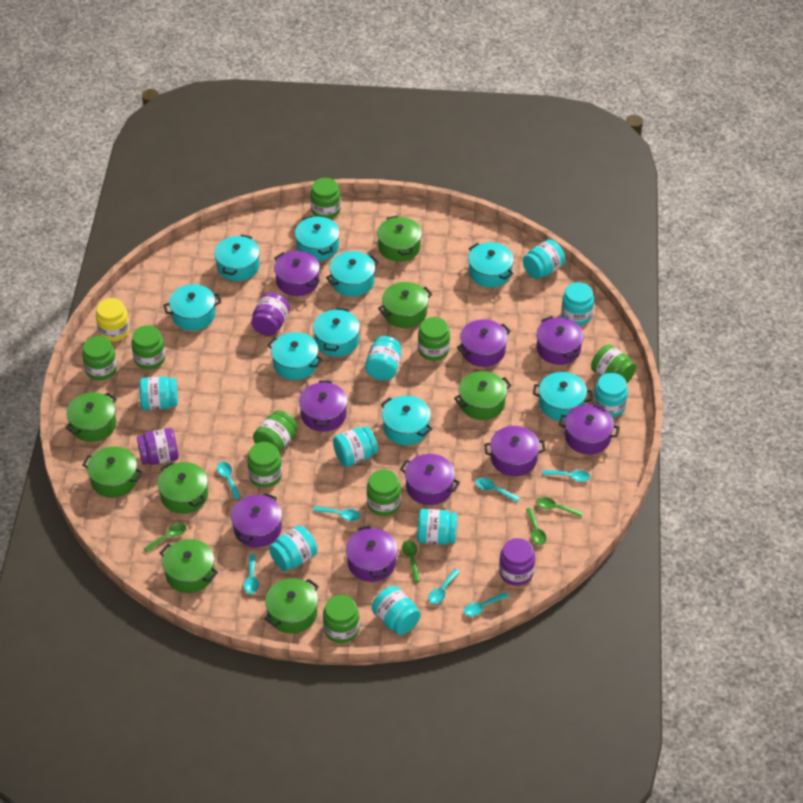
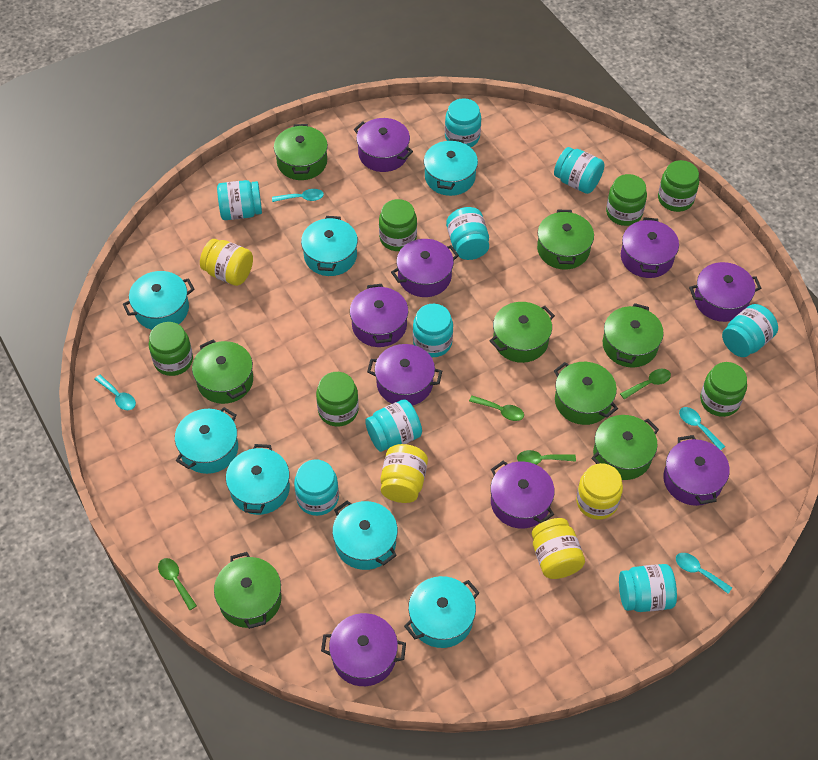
green jar: 9 -> 6
purple jar: 3 -> 0
turquoise pot: 9 -> 7
turquoise spoon: 7 -> 4
yellow jar: 1 -> 4

